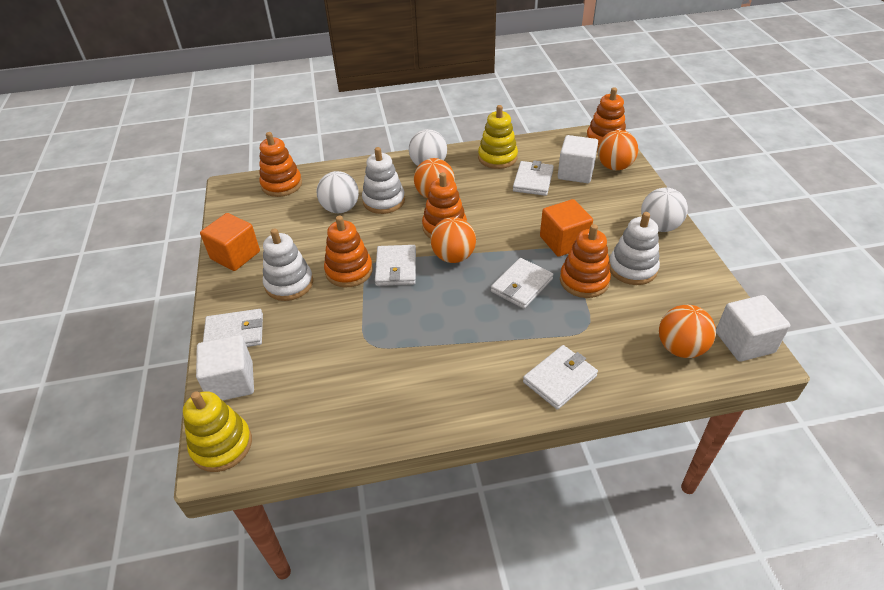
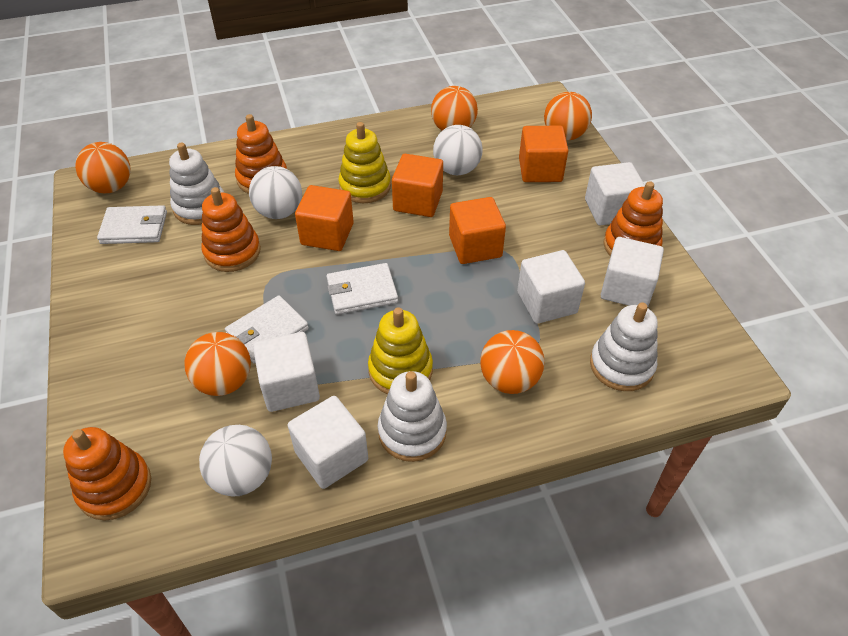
orange ball: 4 -> 5
orange cube: 2 -> 4
orange stacking toy: 5 -> 4
white cube: 3 -> 5
white wallet: 5 -> 3

